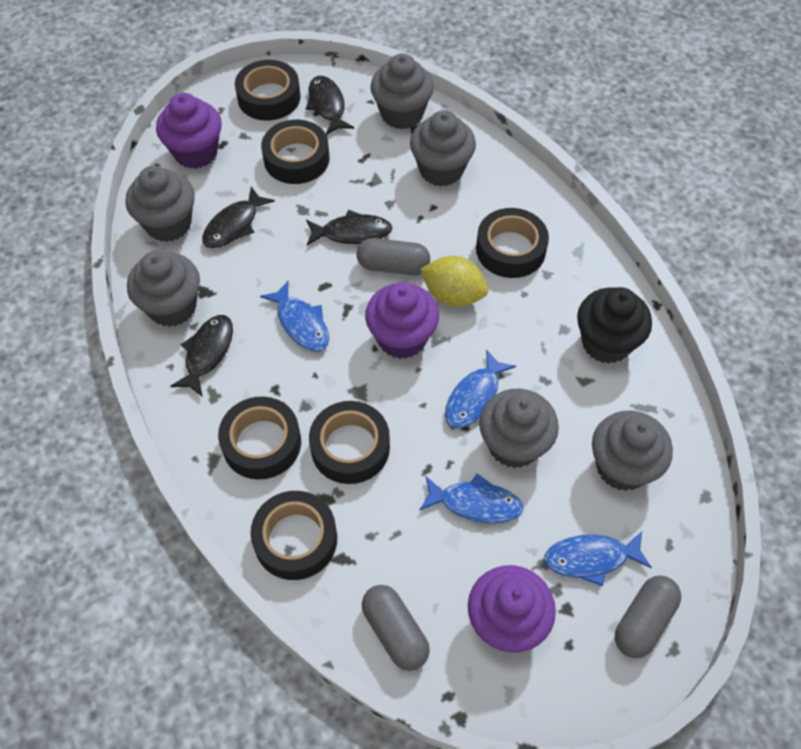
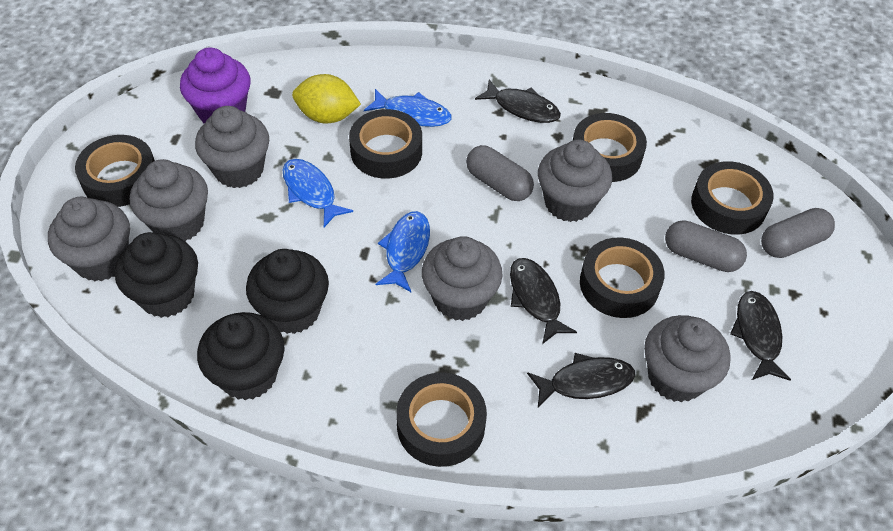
black cupcake: 1 -> 3
blue fish: 4 -> 3
purple cupcake: 3 -> 1

